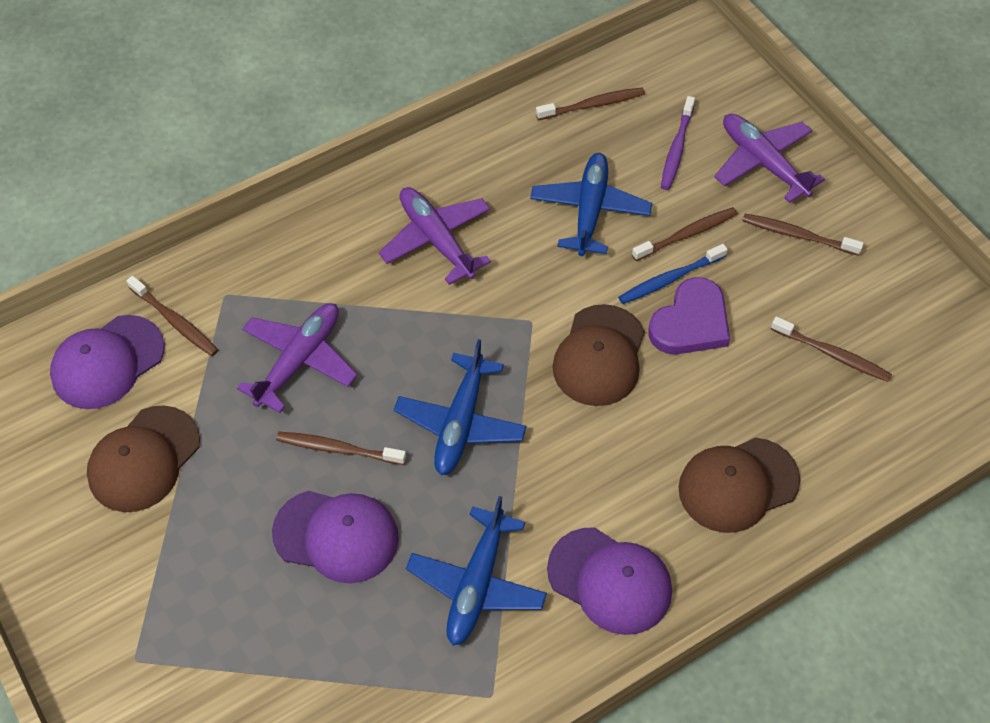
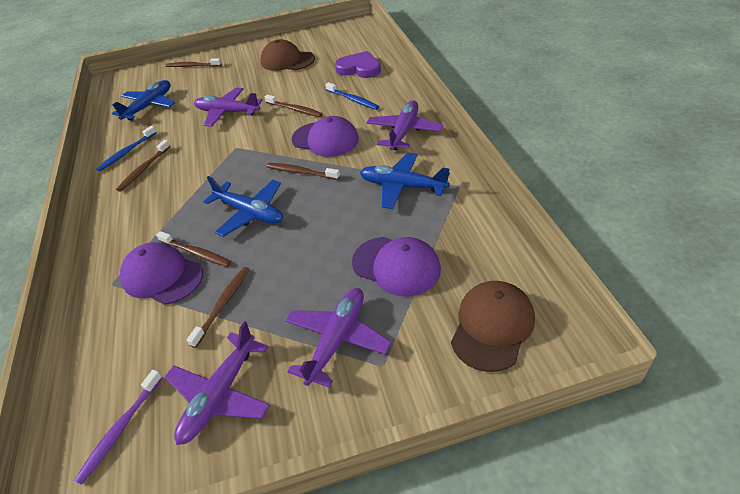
blue toothbrush: 1 -> 2
brown cap: 3 -> 2
purple plane: 3 -> 4

